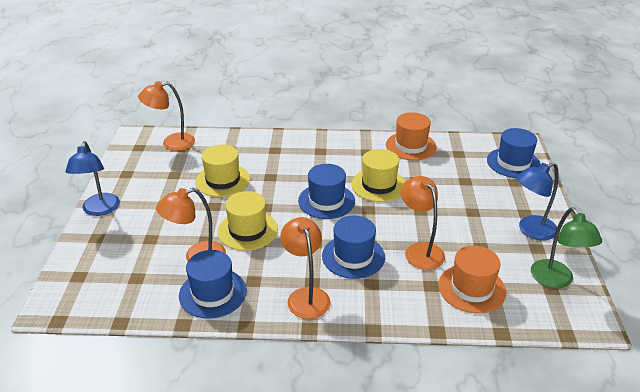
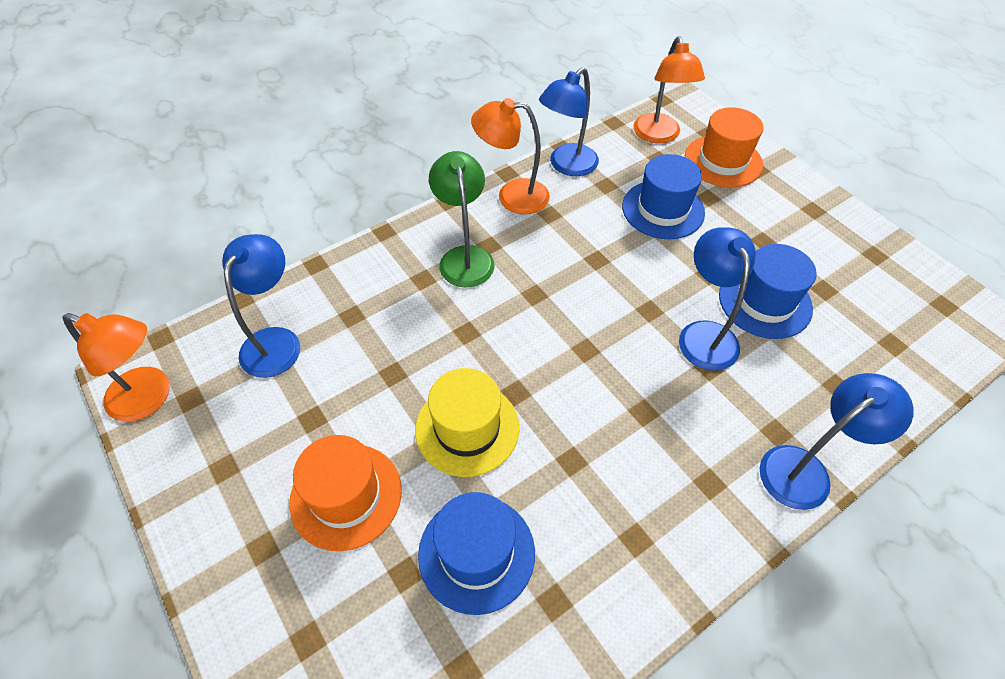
blue hat: 4 -> 3
blue lamp: 2 -> 4
orange lamp: 4 -> 3
yellow hat: 3 -> 1

